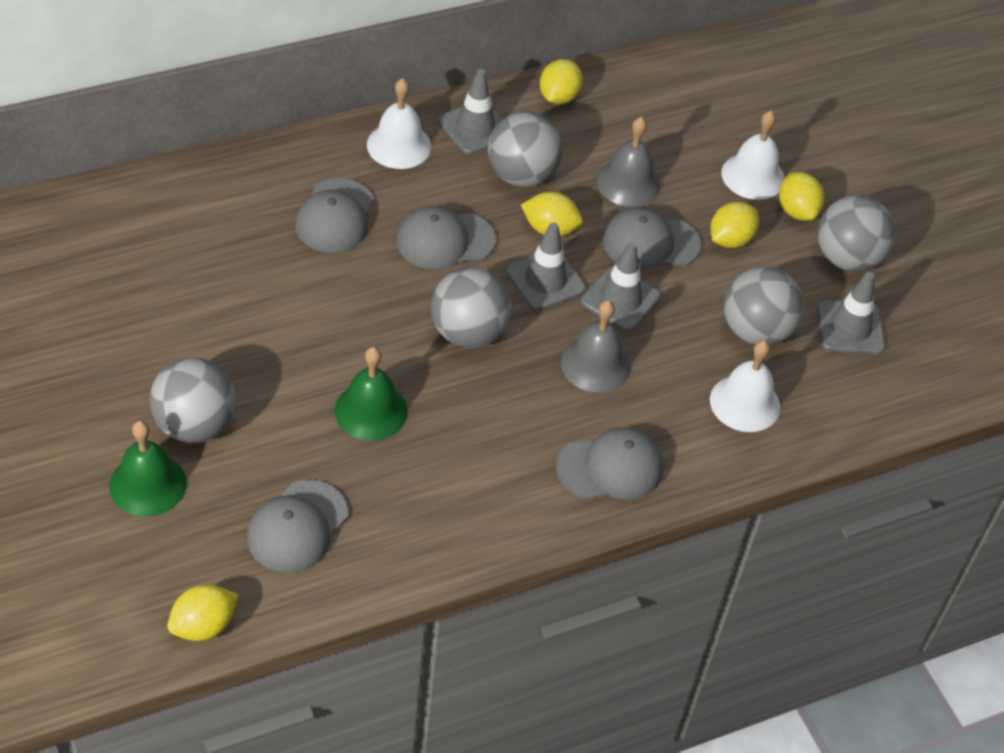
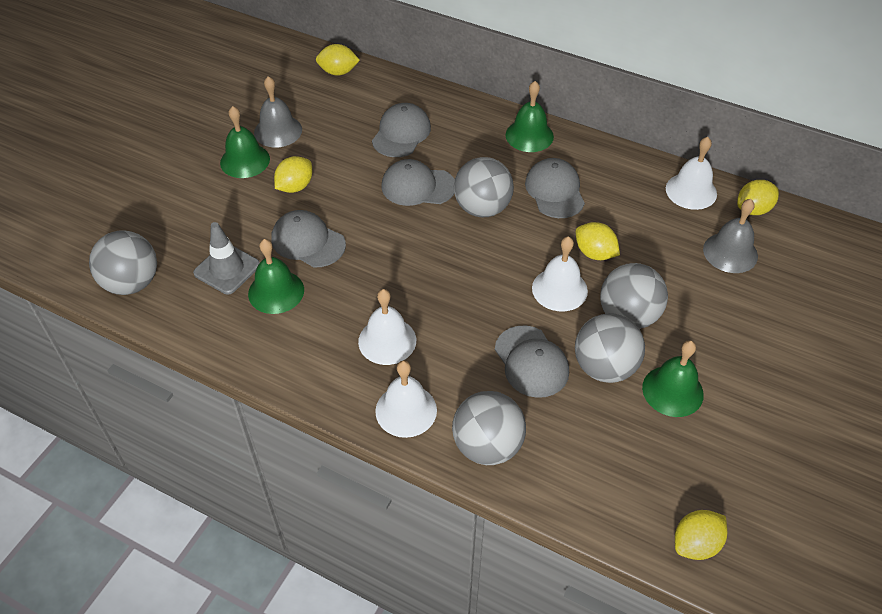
green bell: 2 -> 4
grey traffic cone: 4 -> 1
white bell: 3 -> 4

